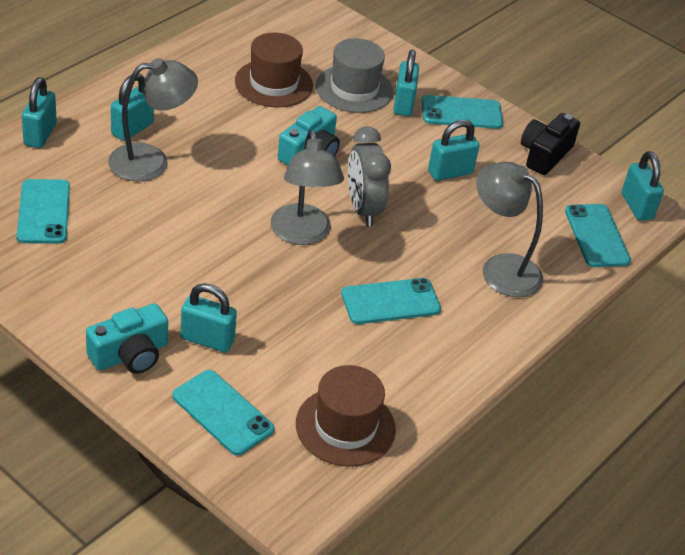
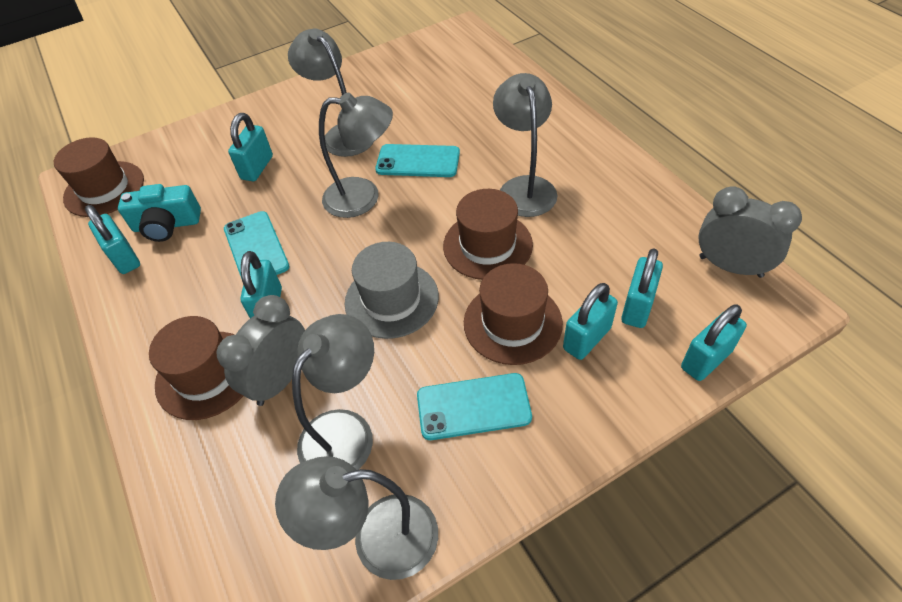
black camera: 1 -> 0
brown hat: 2 -> 4
grey clock: 1 -> 2
grey lamp: 3 -> 5
turquoise camera: 2 -> 1
turquoise phone: 5 -> 3

